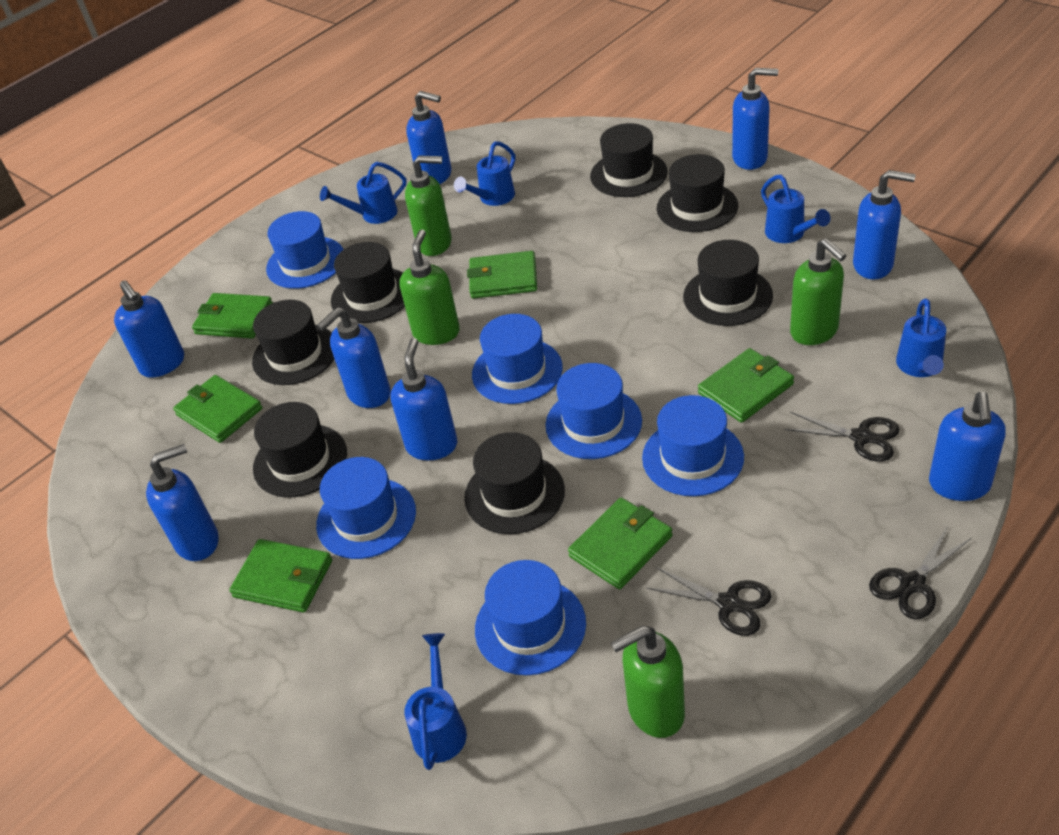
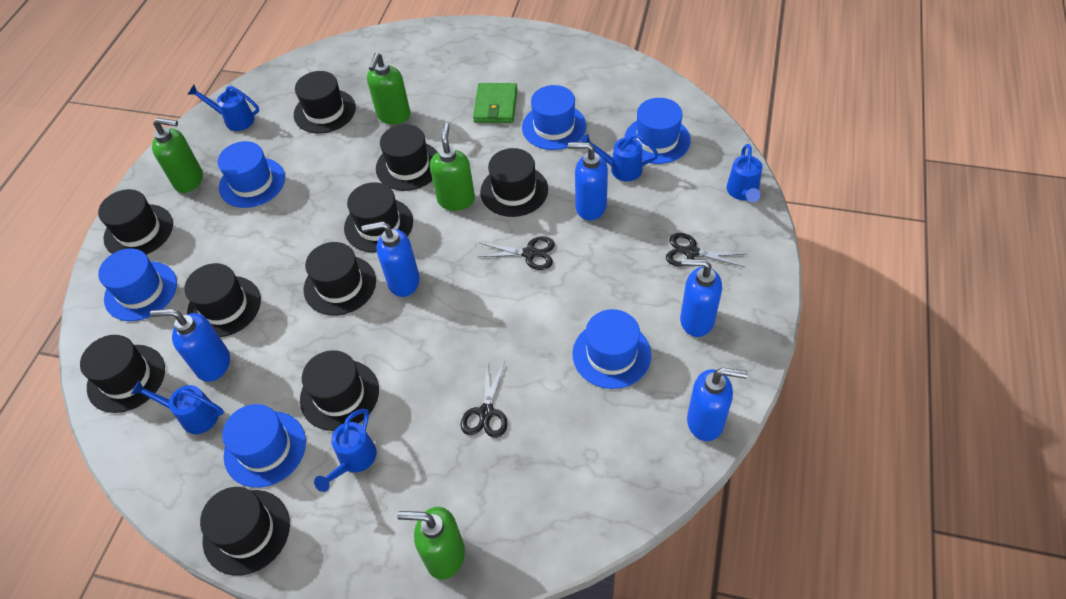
black hat: 7 -> 10
blue soap dispenser: 8 -> 5
green wallet: 6 -> 1

